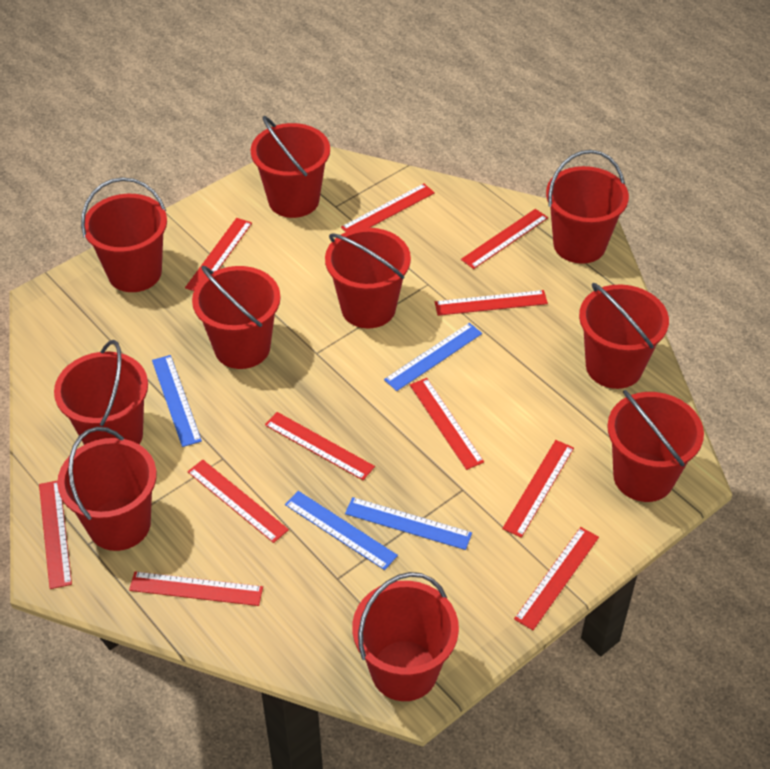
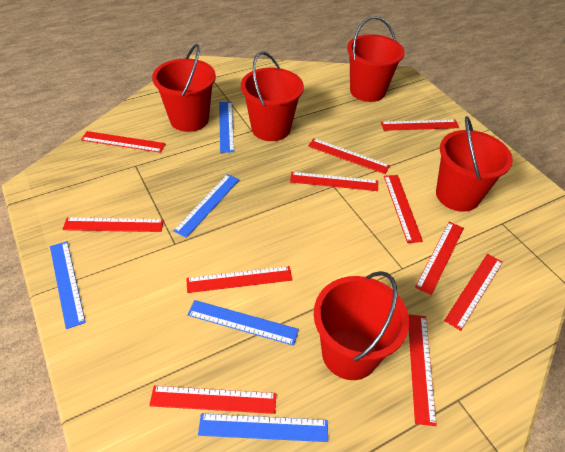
blue ruler: 4 -> 5
red bucket: 10 -> 5

